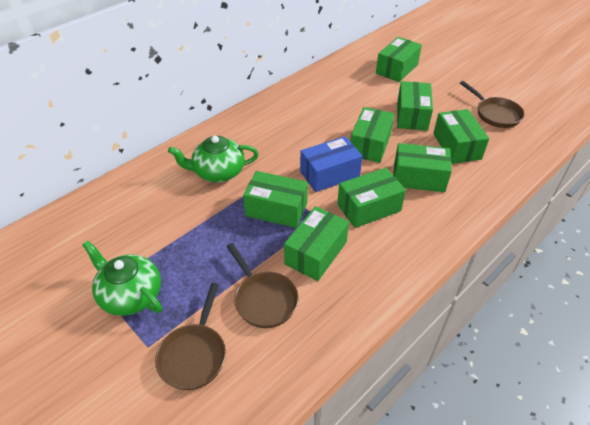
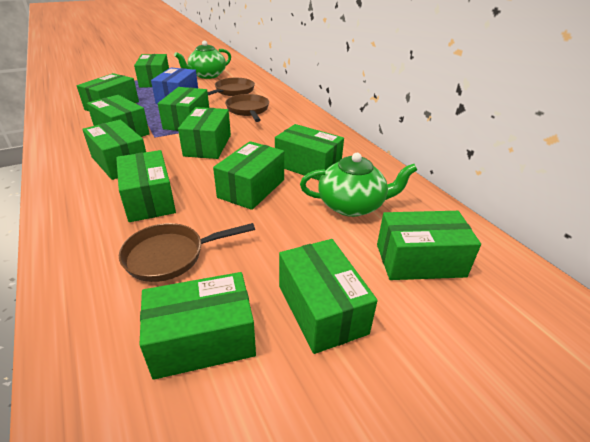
green box: 8 -> 12

